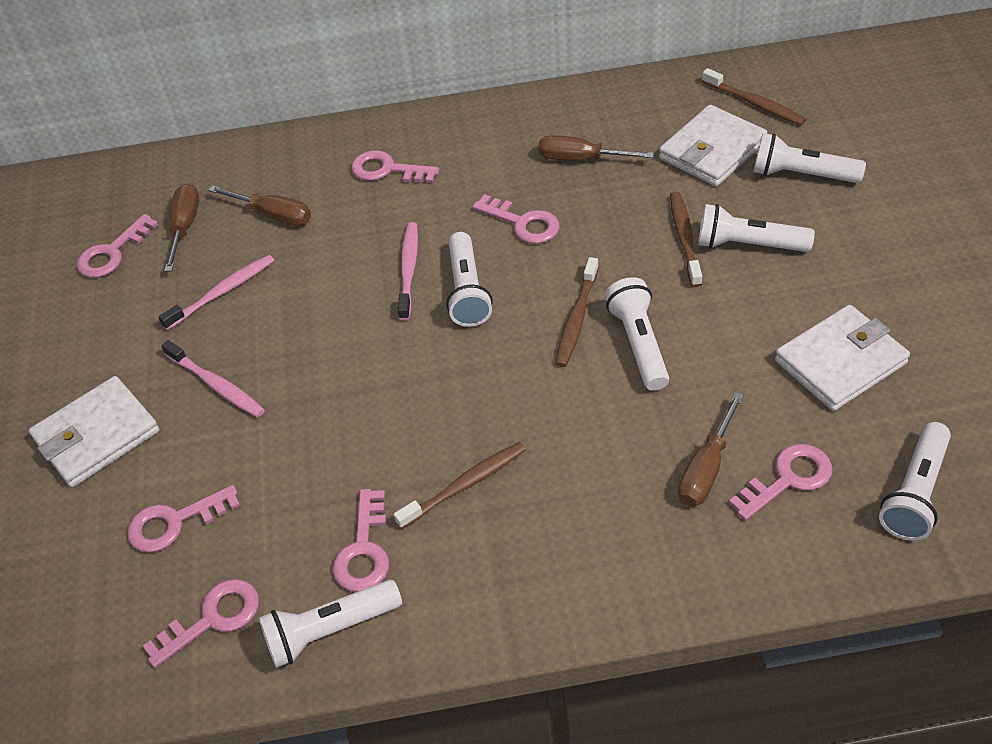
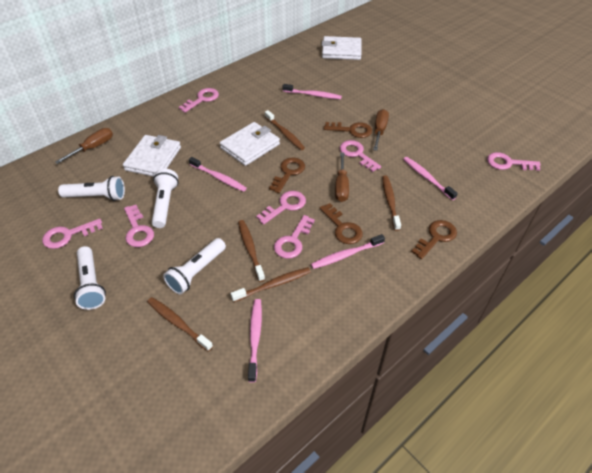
brown key: 0 -> 4
brown screwdriver: 4 -> 3
brown toothbrush: 4 -> 5
pink toothbrush: 3 -> 5
white flashlight: 6 -> 4

